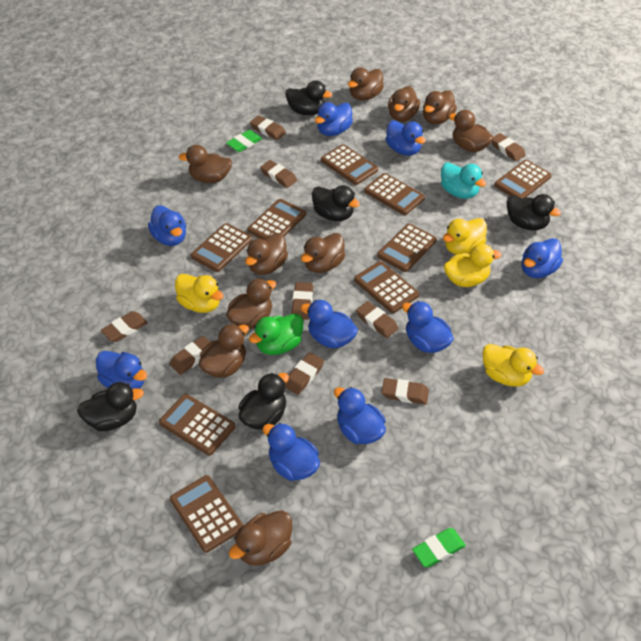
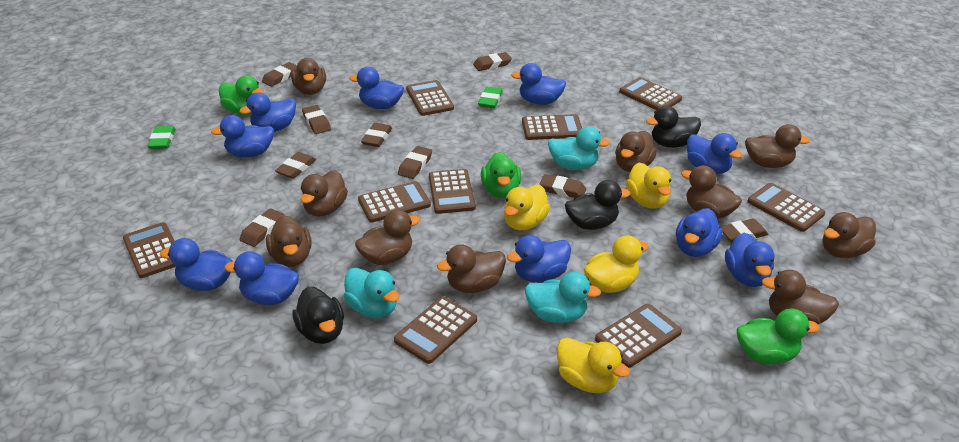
black duck: 5 -> 3
blue duck: 9 -> 10
green duck: 1 -> 3
turquoise duck: 1 -> 3

